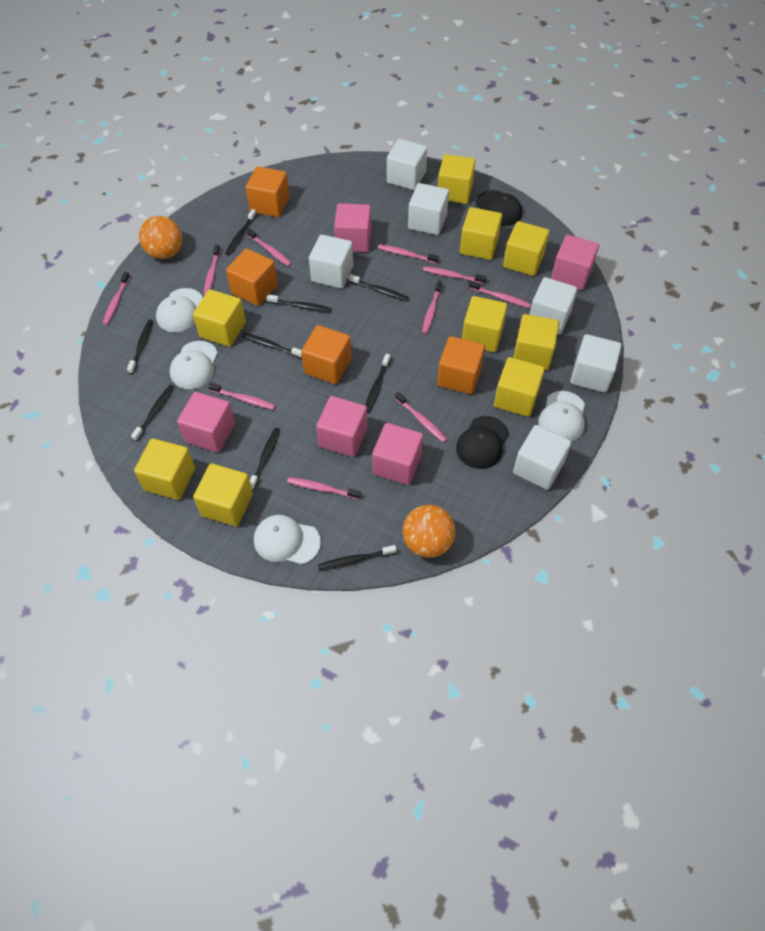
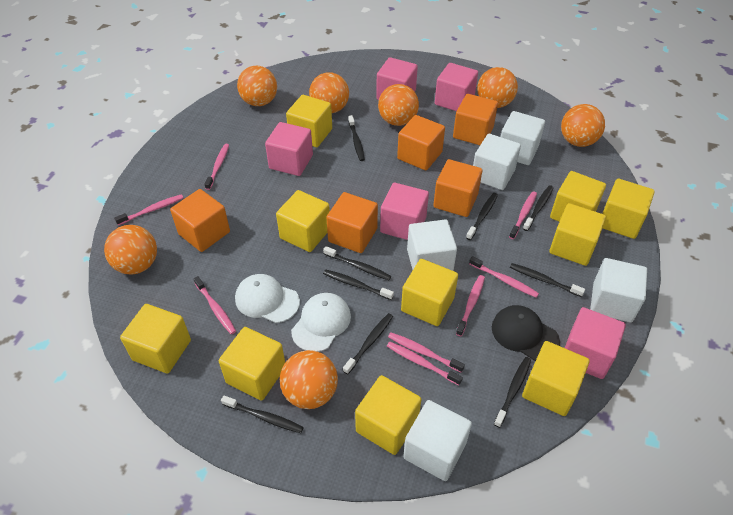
black cap: 2 -> 1
orange ball: 2 -> 7
orange cube: 4 -> 5
pink toothbrush: 10 -> 8
white cap: 4 -> 2
white cube: 6 -> 5
yellow cube: 9 -> 10

